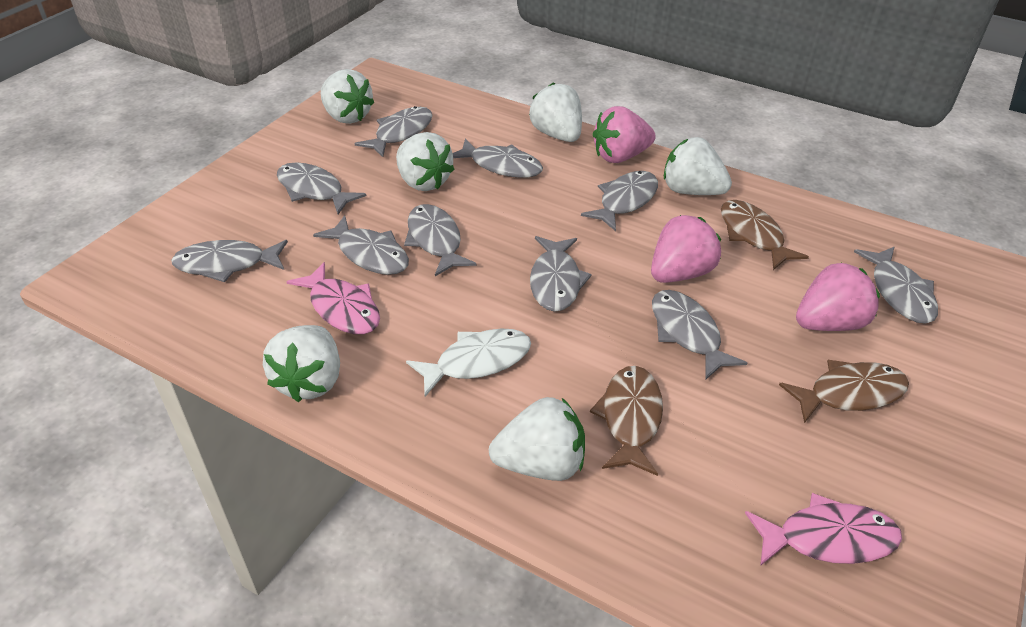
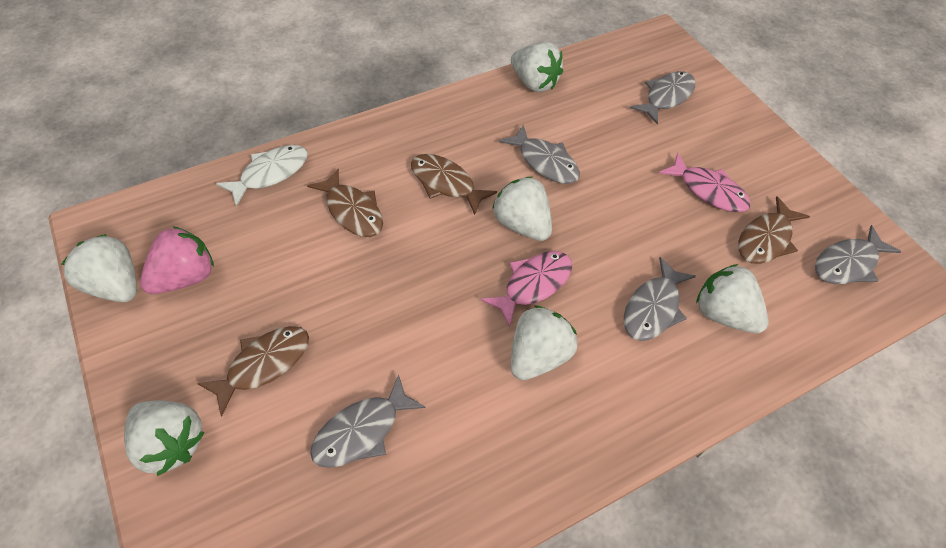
brown fish: 3 -> 4
grey fish: 10 -> 5
pink strawberry: 3 -> 1

